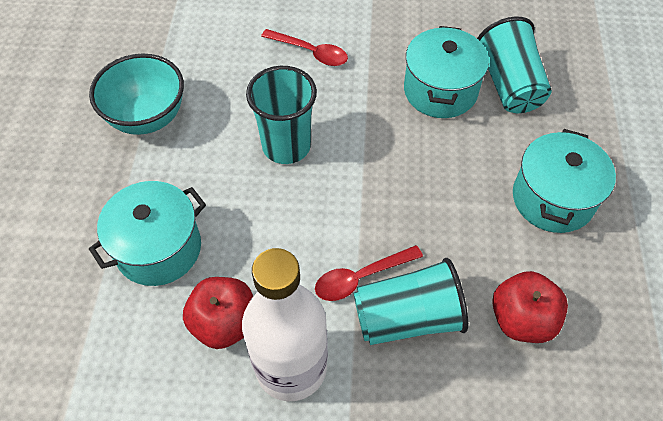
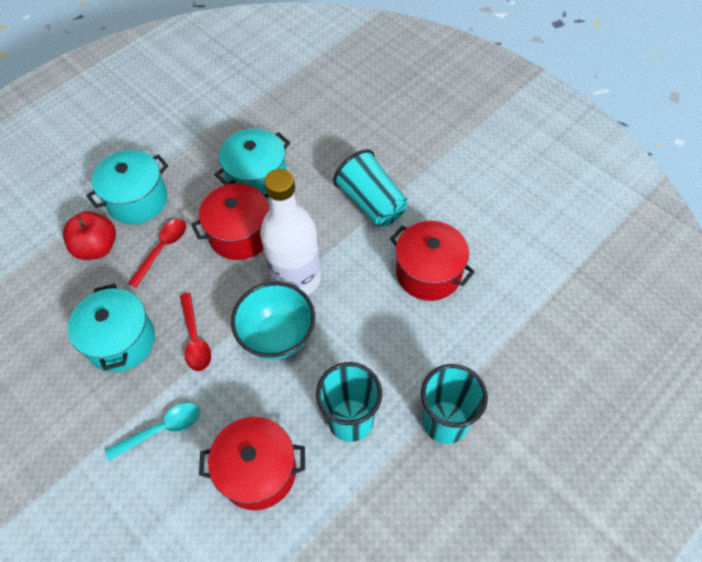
red apple: 2 -> 1
red pot: 0 -> 3
turquoise spoon: 0 -> 1

